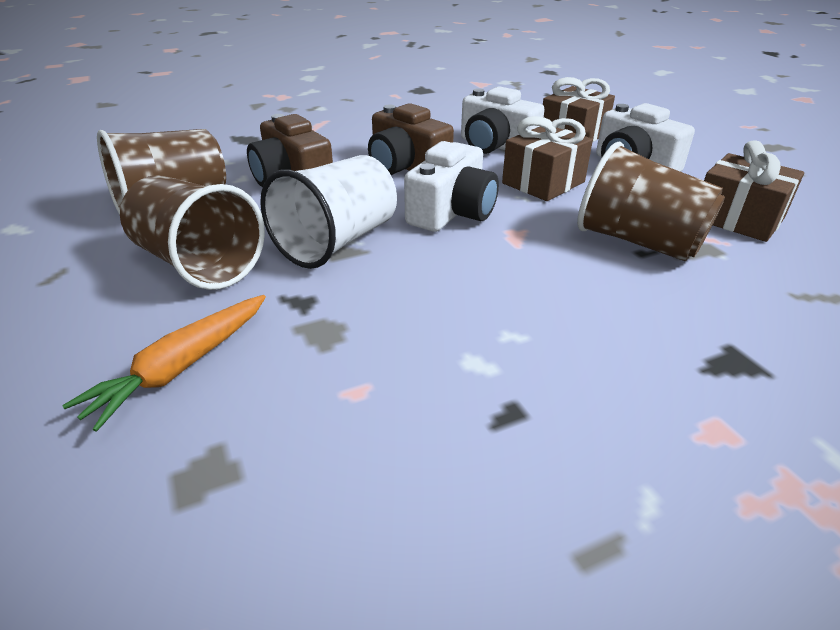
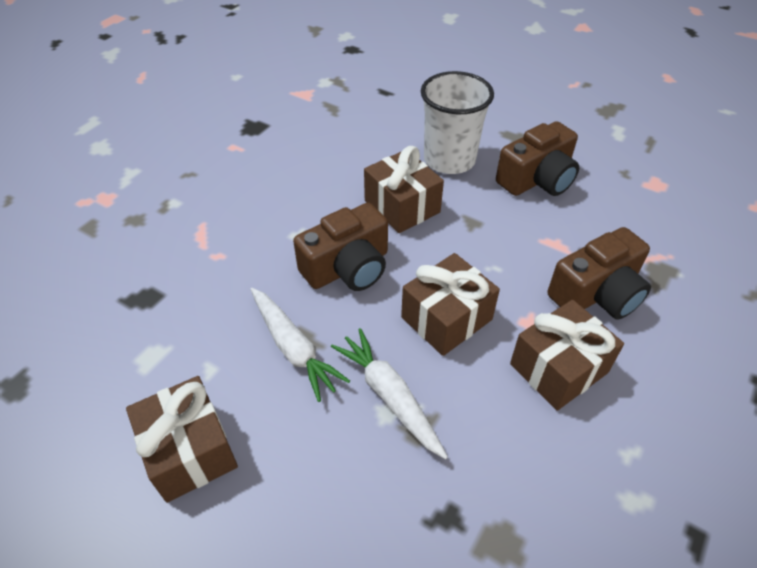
brown camera: 2 -> 3
brown cup: 3 -> 0
brown gift: 3 -> 4
orange carrot: 1 -> 0
white camera: 3 -> 0
white carrot: 0 -> 2

